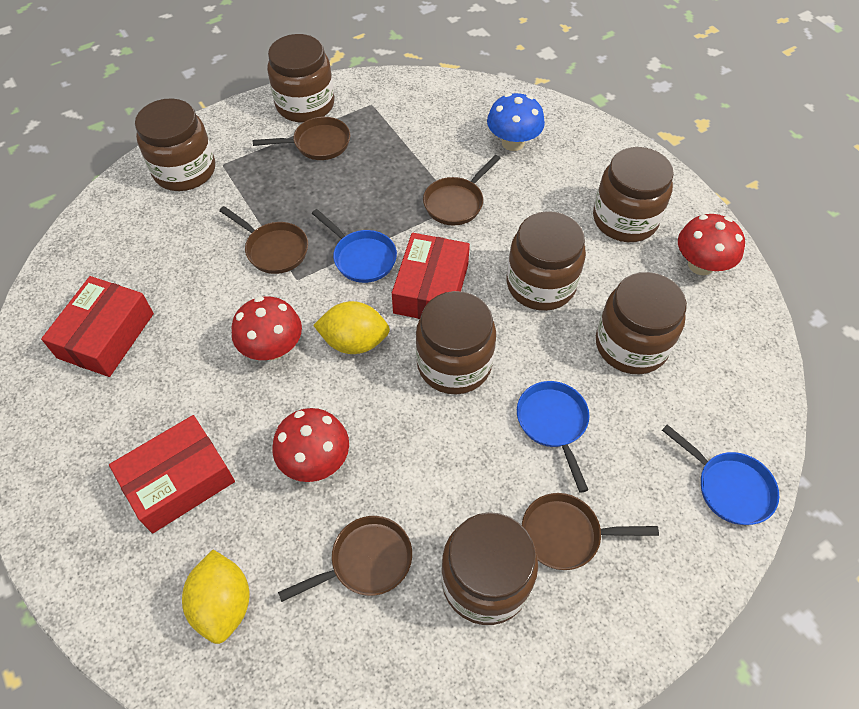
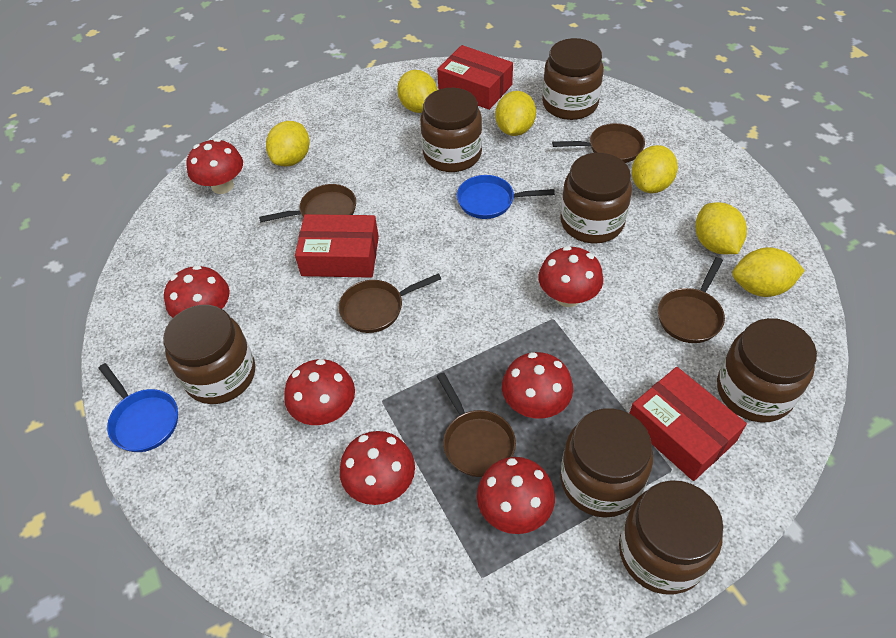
blue mushroom: 1 -> 0
blue pan: 3 -> 2
red mushroom: 3 -> 7
yellow lemon: 2 -> 6

